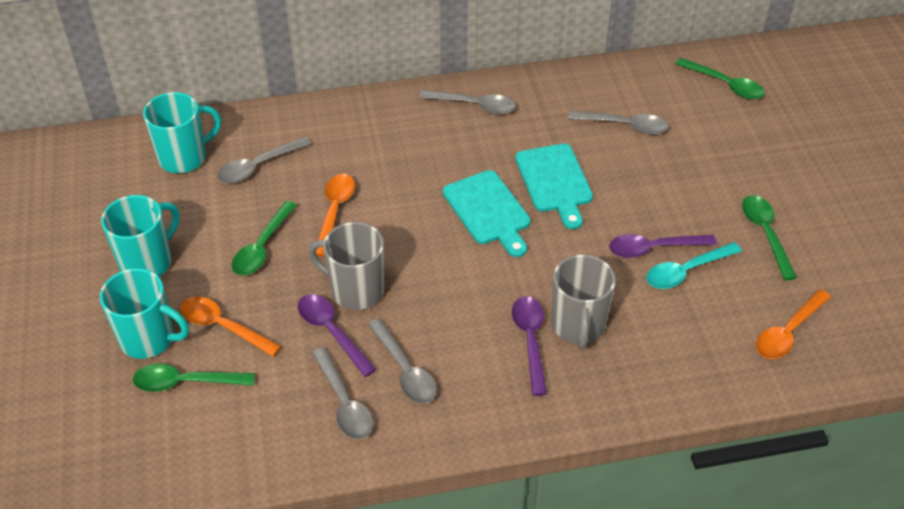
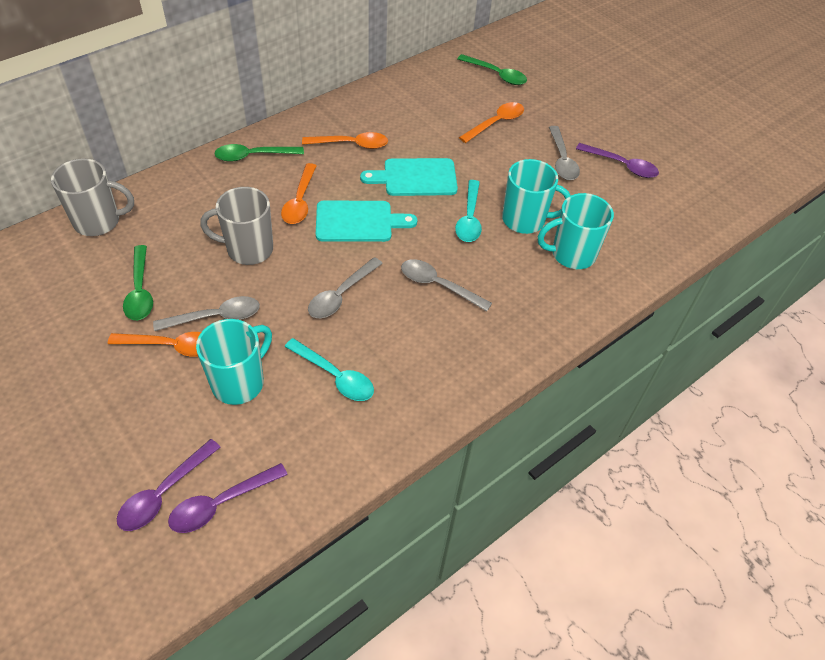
green spoon: 4 -> 3
grey spoon: 5 -> 4
orange spoon: 3 -> 4
turquoise spoon: 1 -> 2

